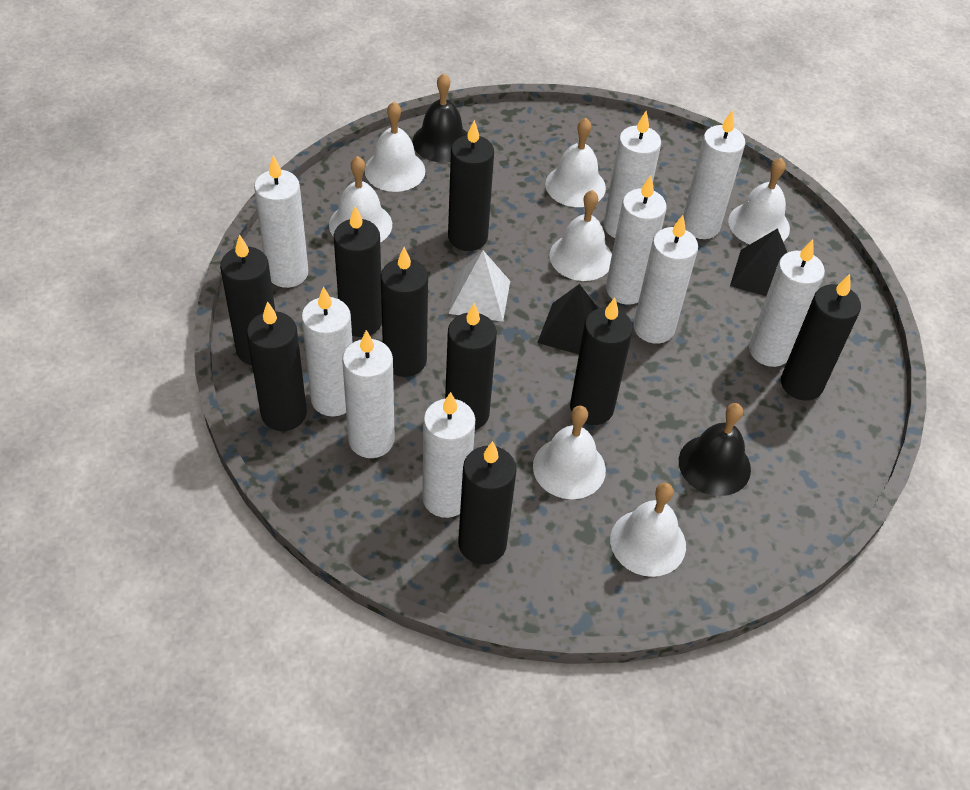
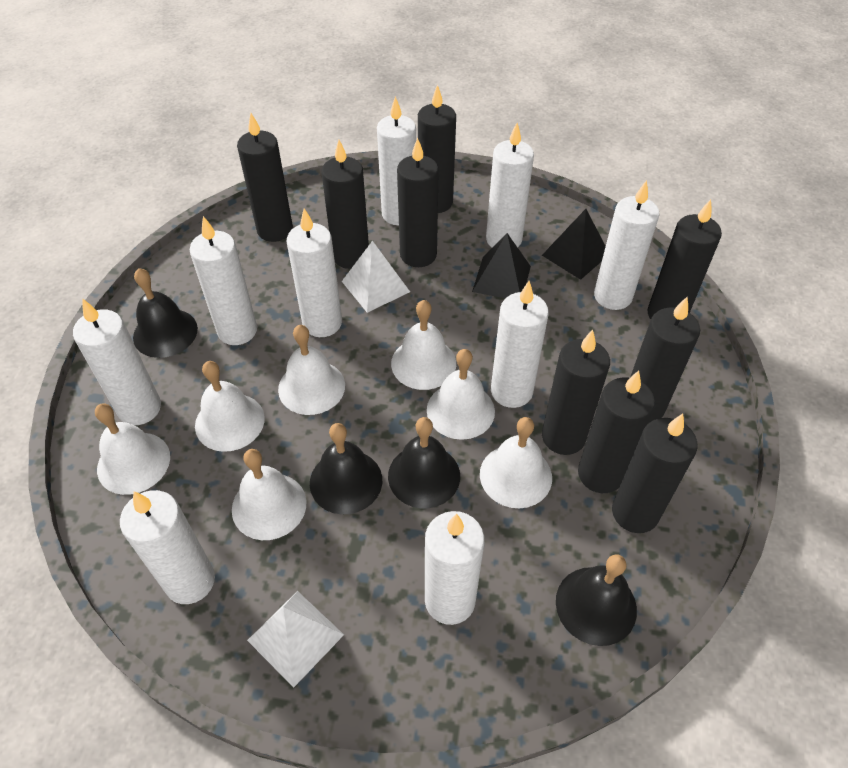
black bell: 2 -> 4
white pyramid: 1 -> 2

